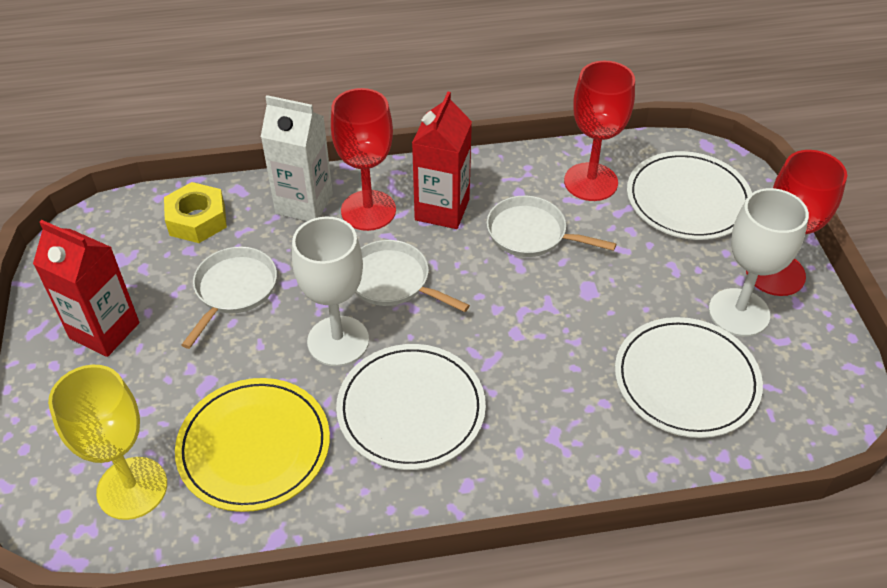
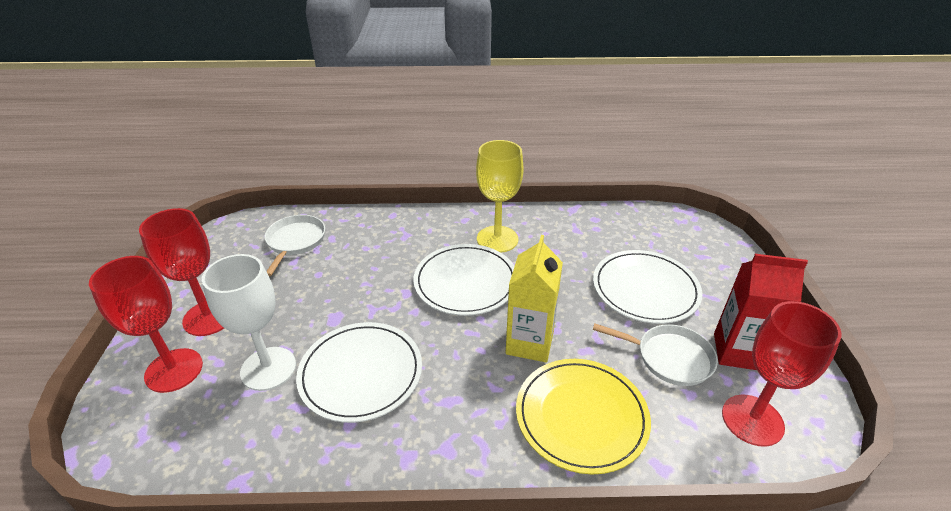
red carton: 2 -> 1
white carton: 1 -> 0
white goblet: 2 -> 1
white pan: 3 -> 2
yellow carton: 0 -> 1
yellow nut: 1 -> 0

